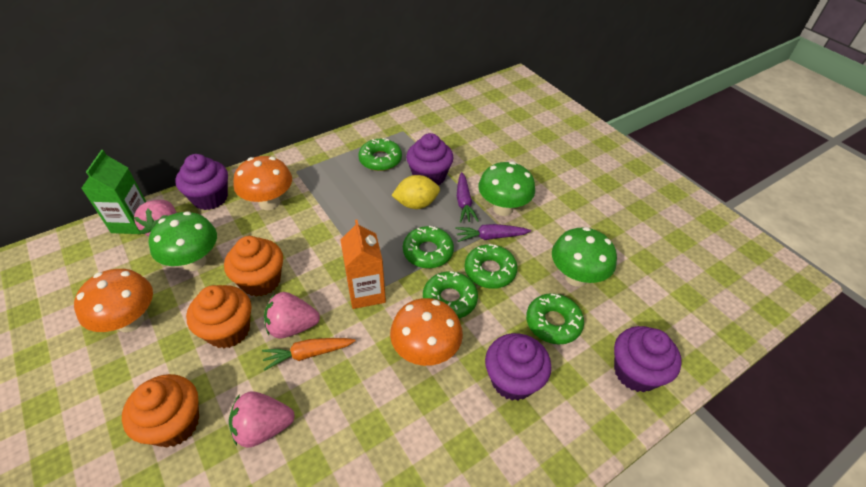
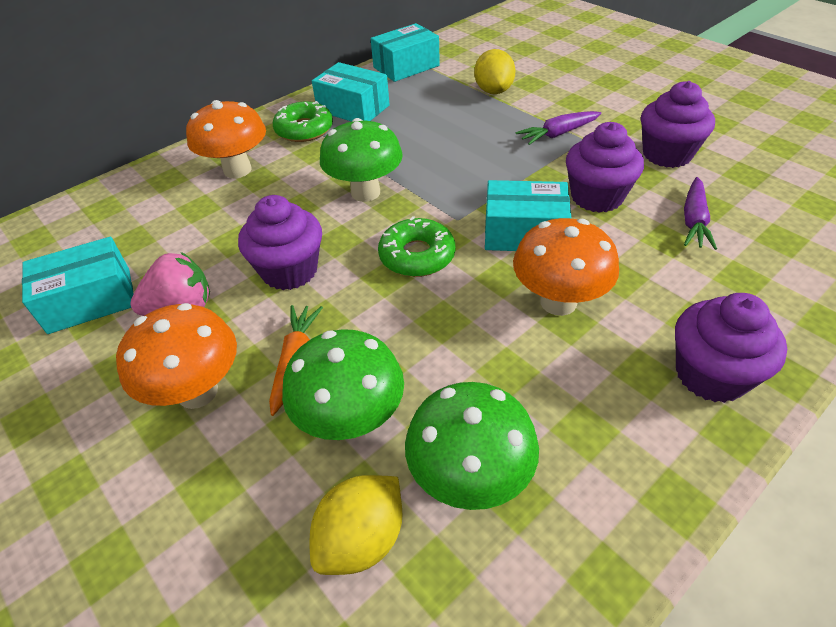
green carton: 1 -> 0
green donut: 5 -> 2
orange carton: 1 -> 0
orange cupcake: 3 -> 0
pink strawberry: 3 -> 1
turquoise box: 0 -> 4
yellow lemon: 1 -> 2

